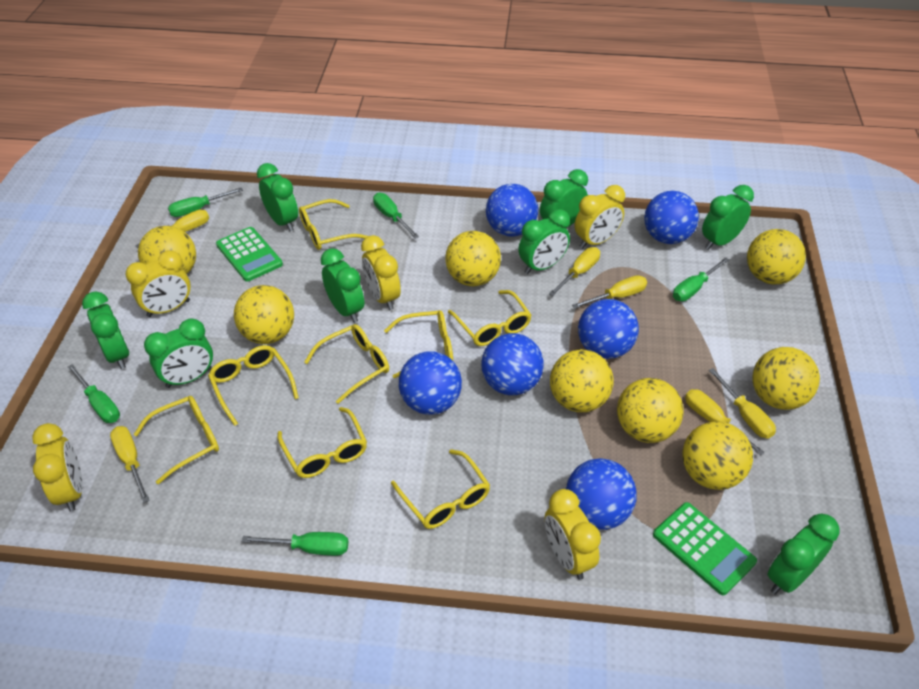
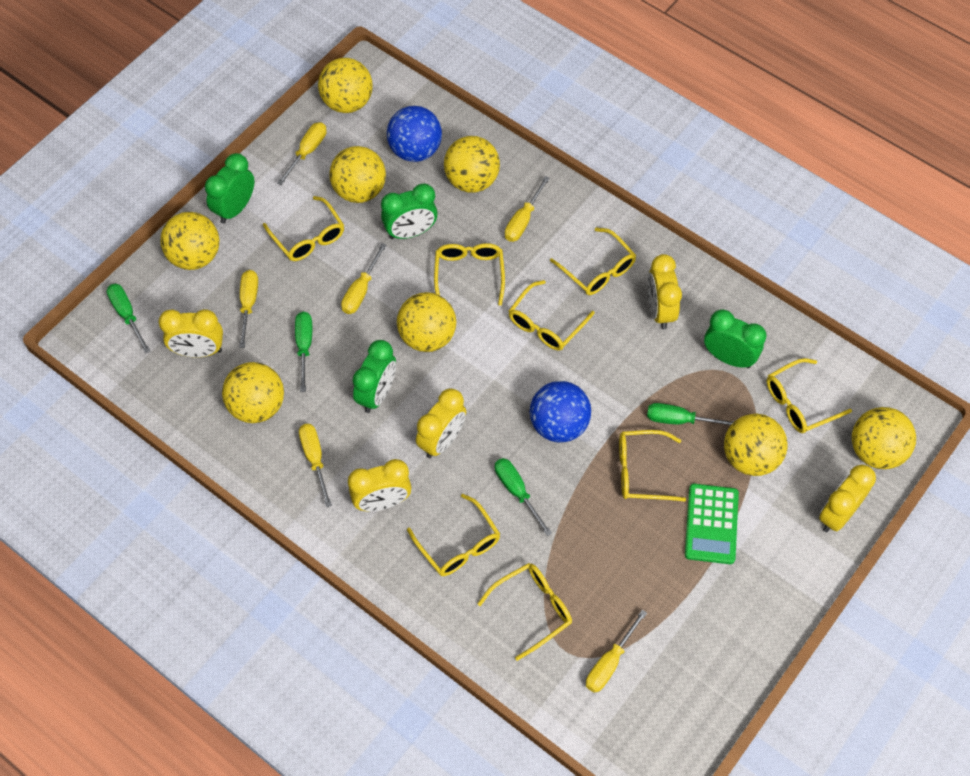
blue ball: 6 -> 2
green calculator: 2 -> 1
green clock: 8 -> 4
green screwdriver: 5 -> 4

